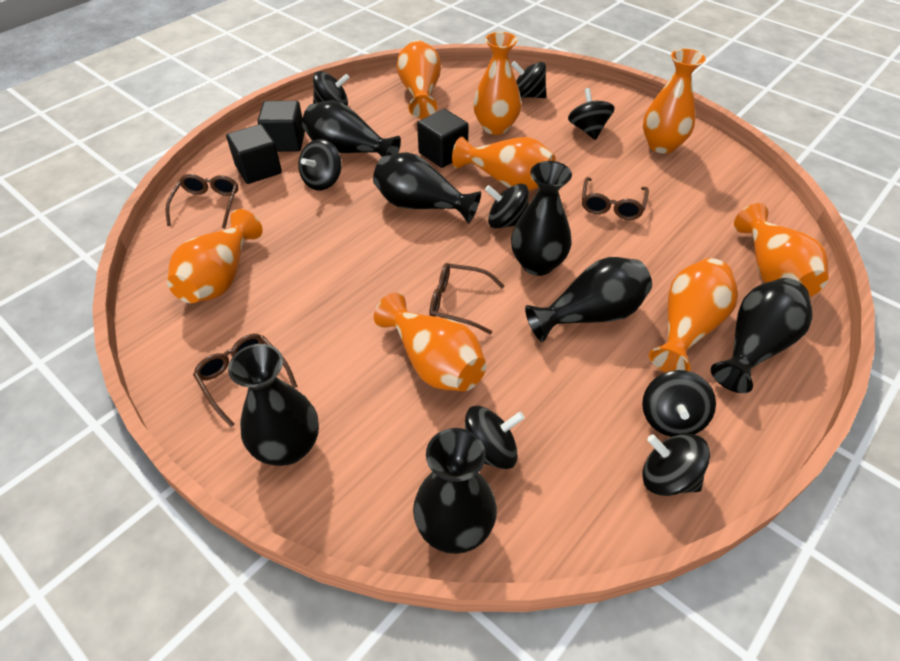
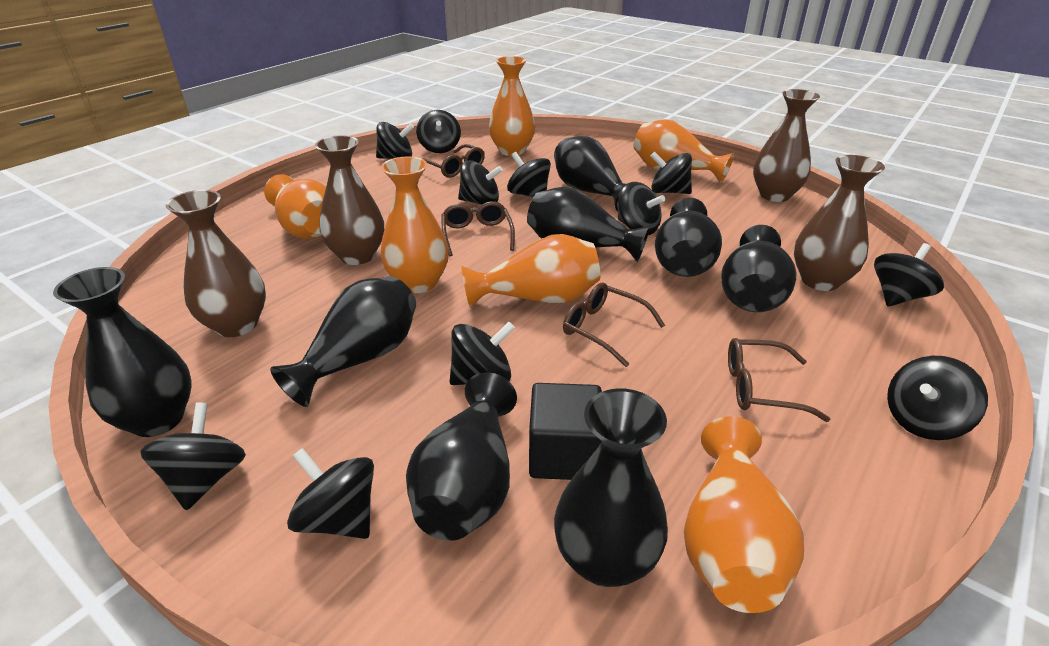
black cube: 3 -> 1
black spinning top: 8 -> 11
black vase: 7 -> 8
brown vase: 0 -> 4
orange vase: 8 -> 6

